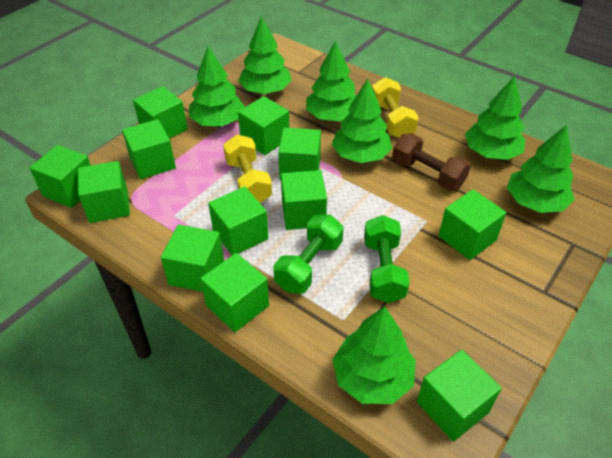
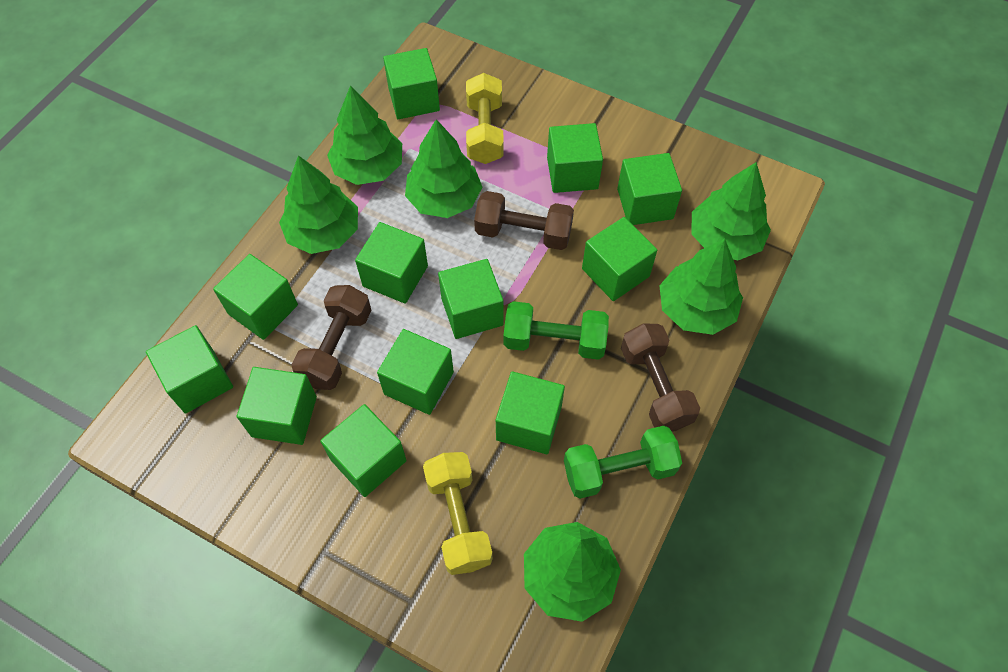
brown dumbbell: 1 -> 3
green tree: 7 -> 6

